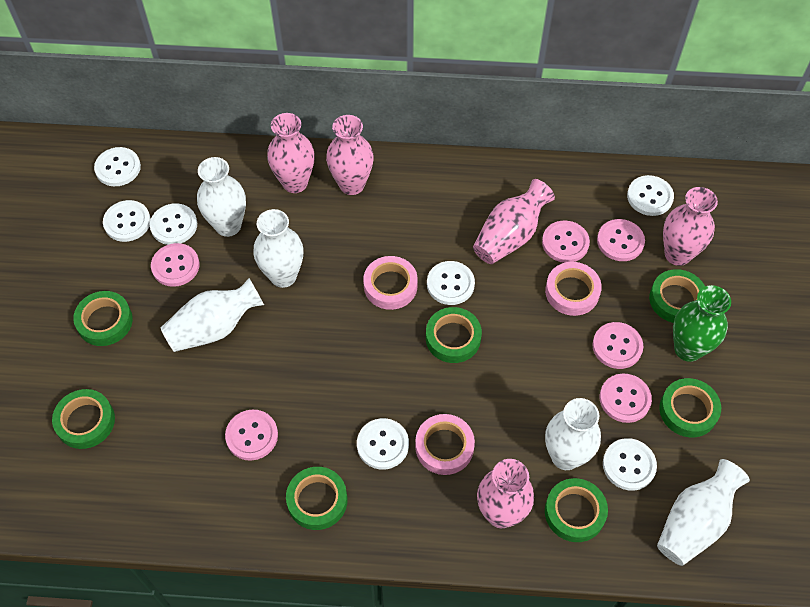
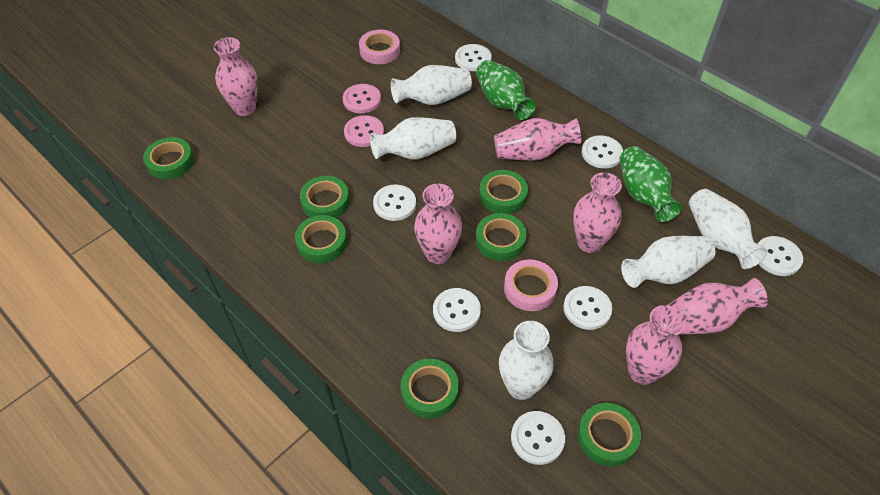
green vase: 1 -> 2
pink button: 6 -> 2
pink tape: 3 -> 2
pink vase: 5 -> 6

